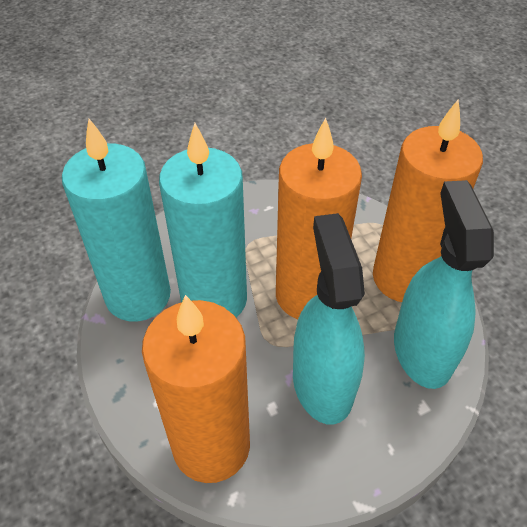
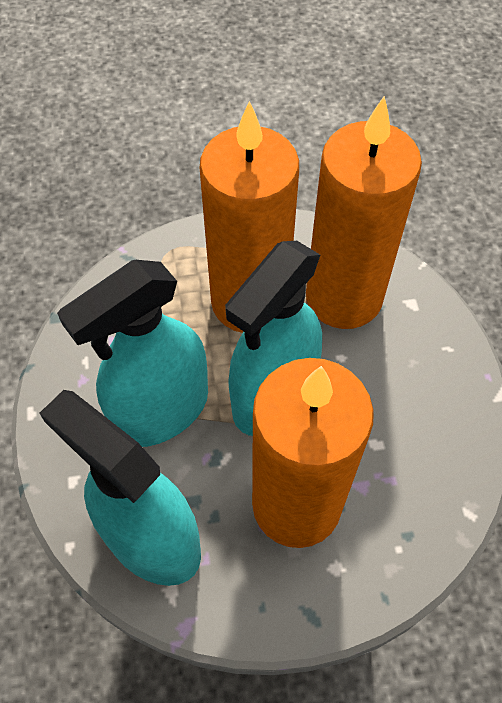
turquoise candle: 2 -> 0
turquoise spray bottle: 2 -> 3

